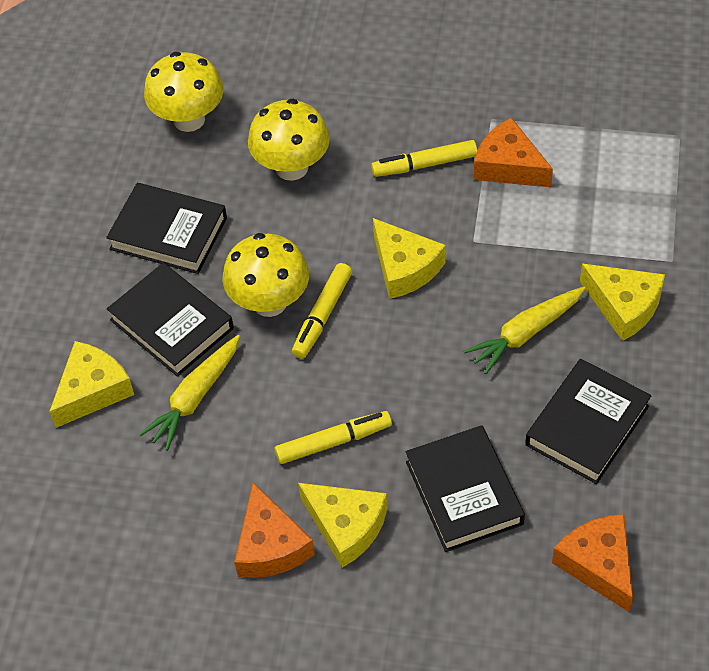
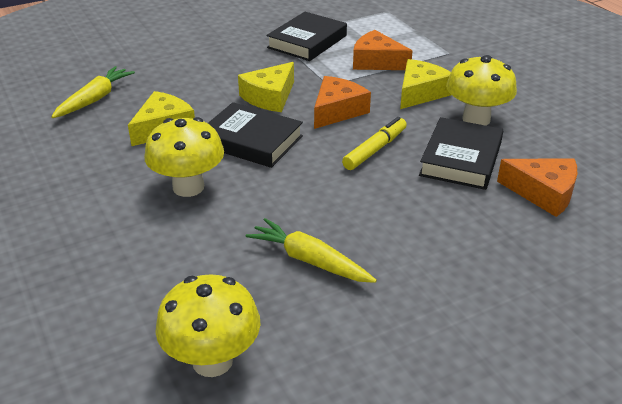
black book: 4 -> 3
yellow cheese: 4 -> 3
yellow marker: 3 -> 1

